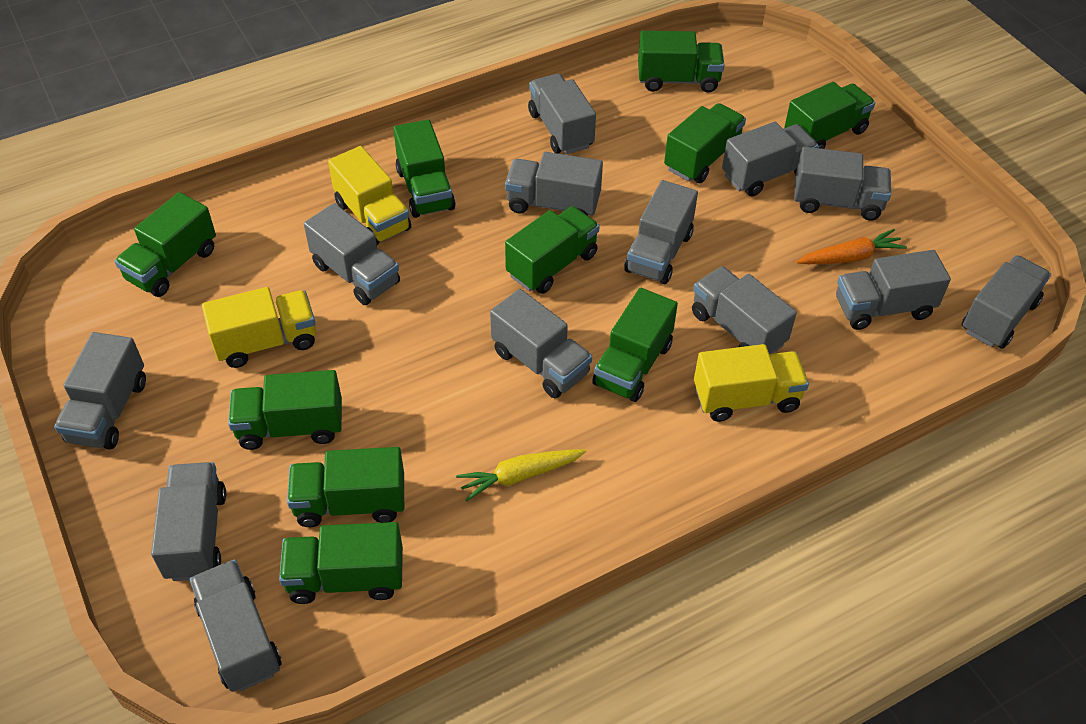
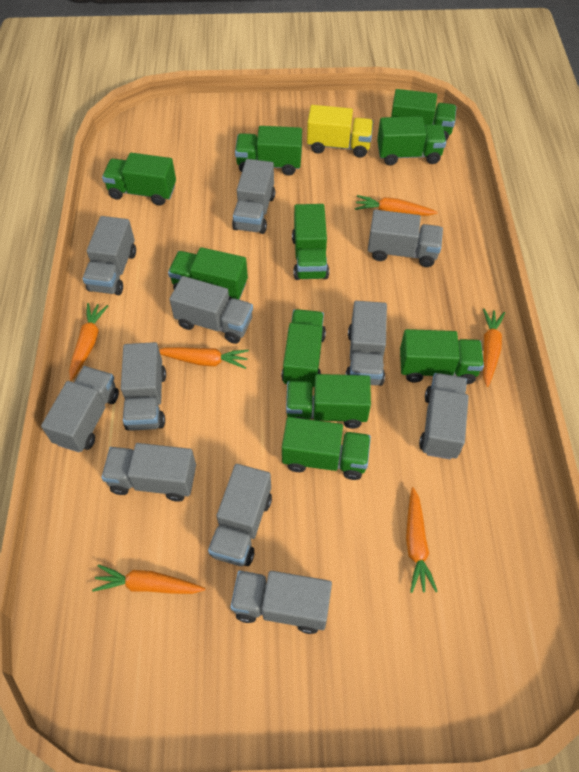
grey truck: 13 -> 11
orange carrot: 1 -> 6
yellow carrot: 1 -> 0
yellow truck: 3 -> 1

